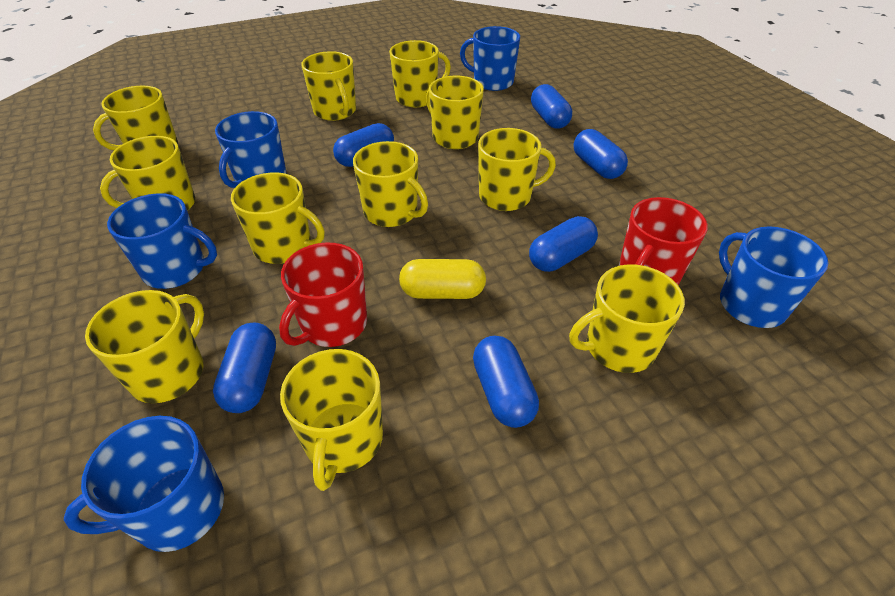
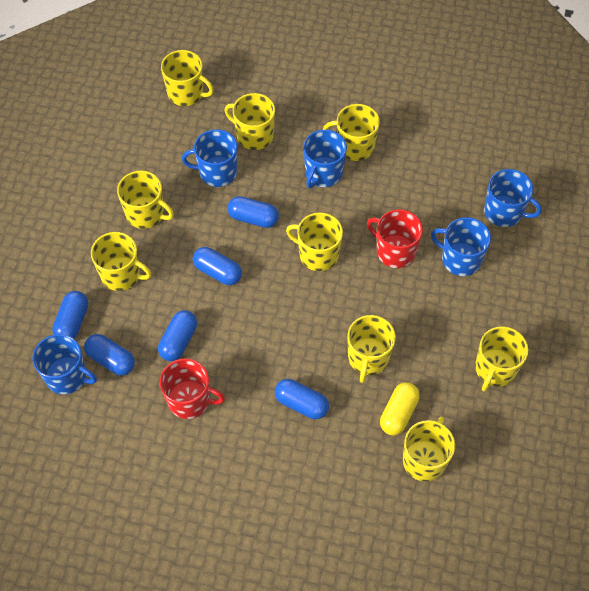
yellow mug: 11 -> 9

